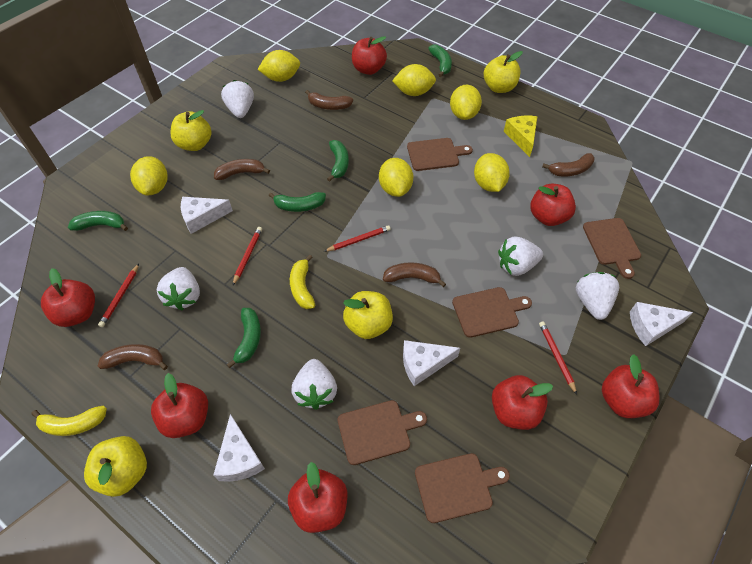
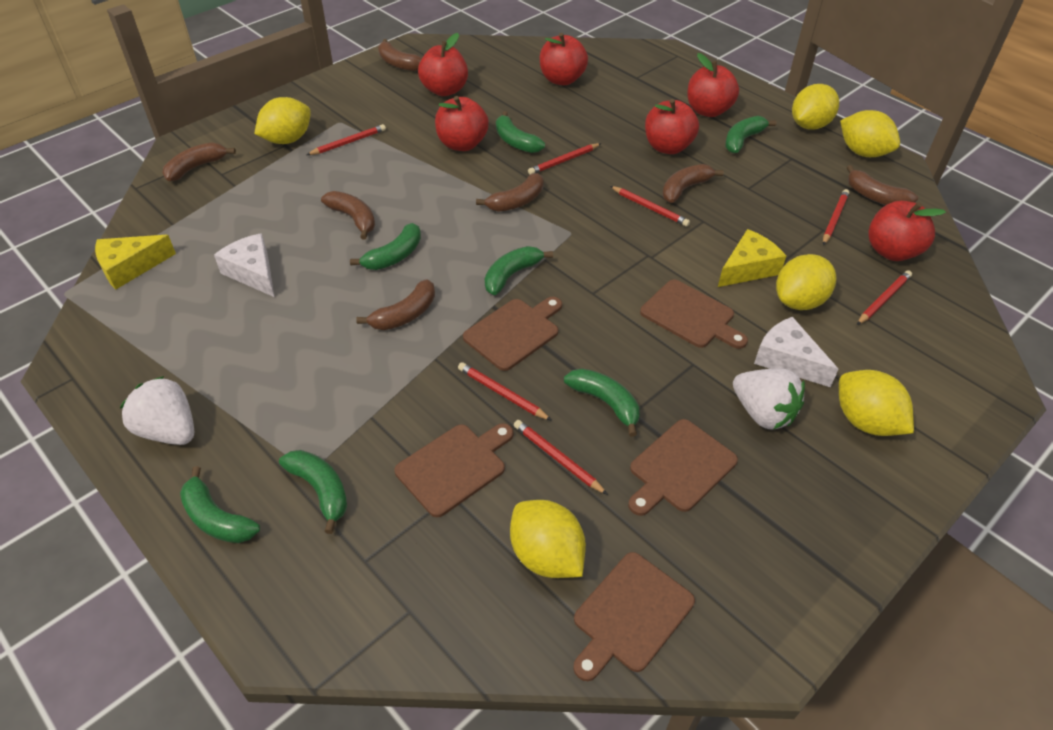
brown banana: 5 -> 7
green banana: 5 -> 7
red apple: 7 -> 6
red pencil: 4 -> 7
white cheese: 4 -> 2
white strawberry: 5 -> 2
yellow apple: 4 -> 0
yellow banana: 2 -> 0
yellow cheese: 1 -> 2

